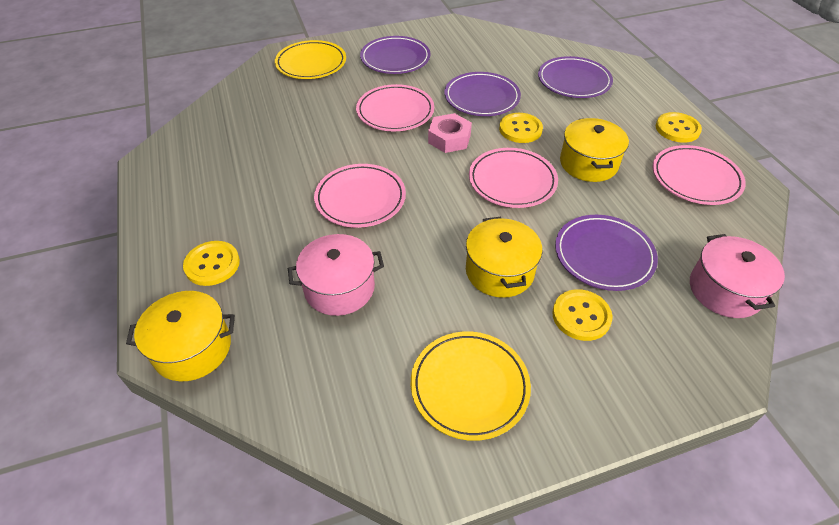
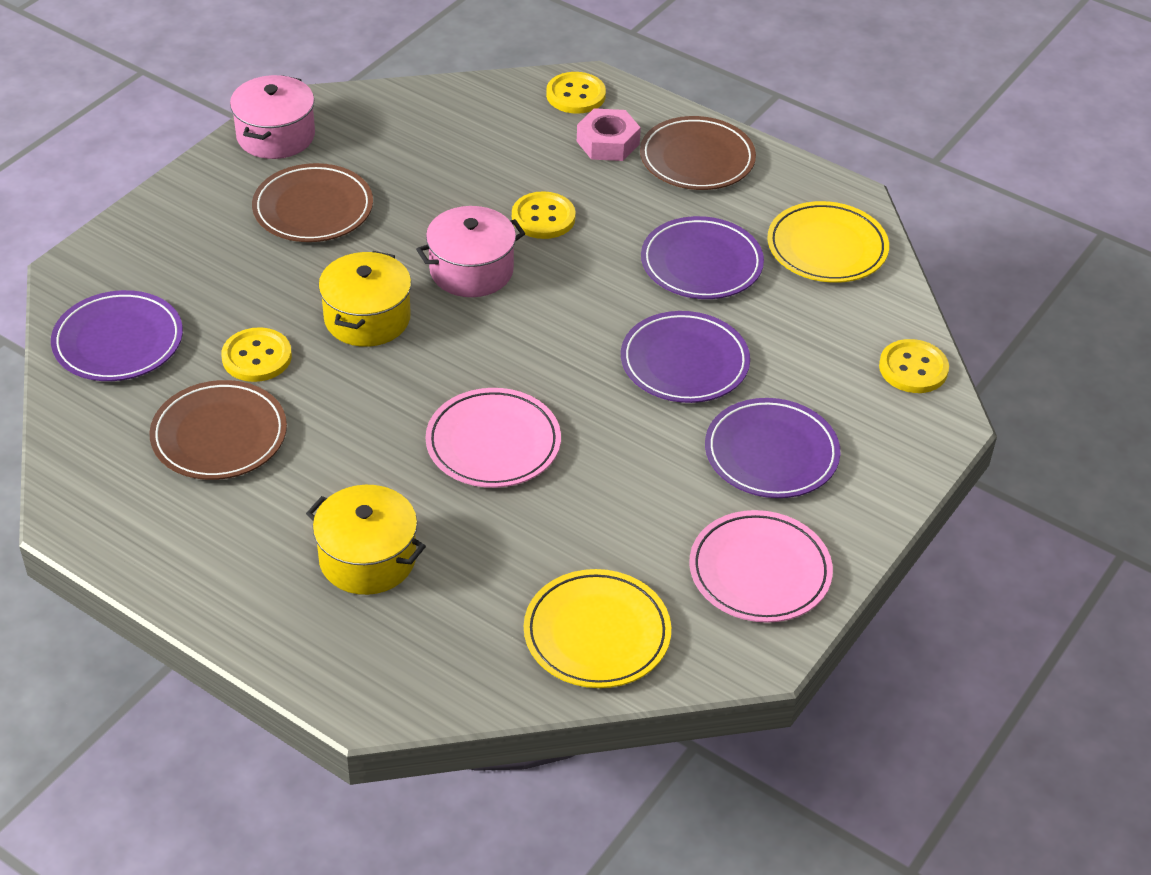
brown plate: 0 -> 3
pink plate: 4 -> 2
yellow pot: 3 -> 2

